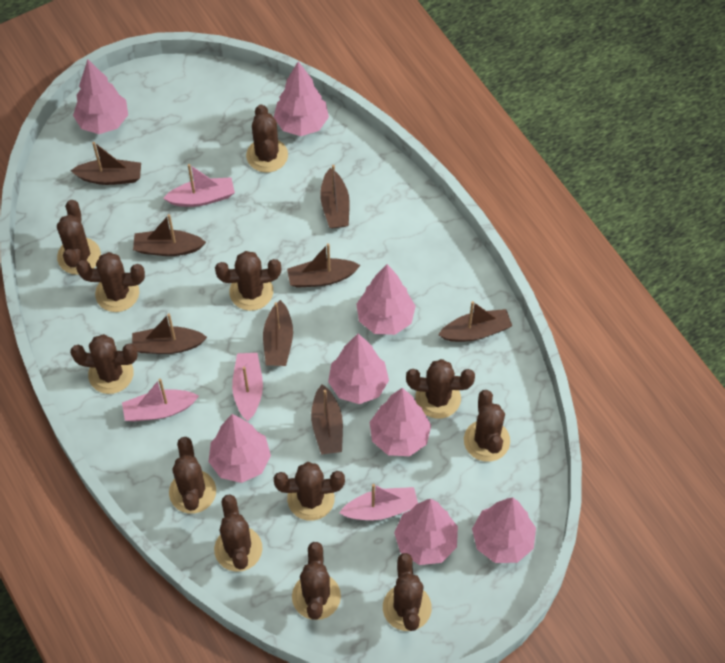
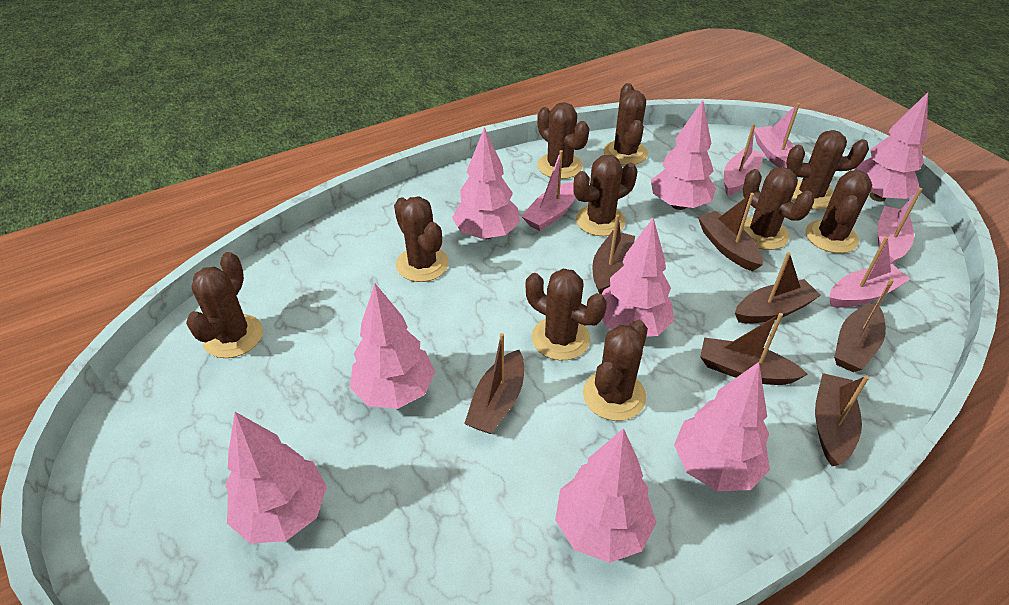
brown boat: 8 -> 7
brown cactus: 12 -> 10
pink boat: 4 -> 5

